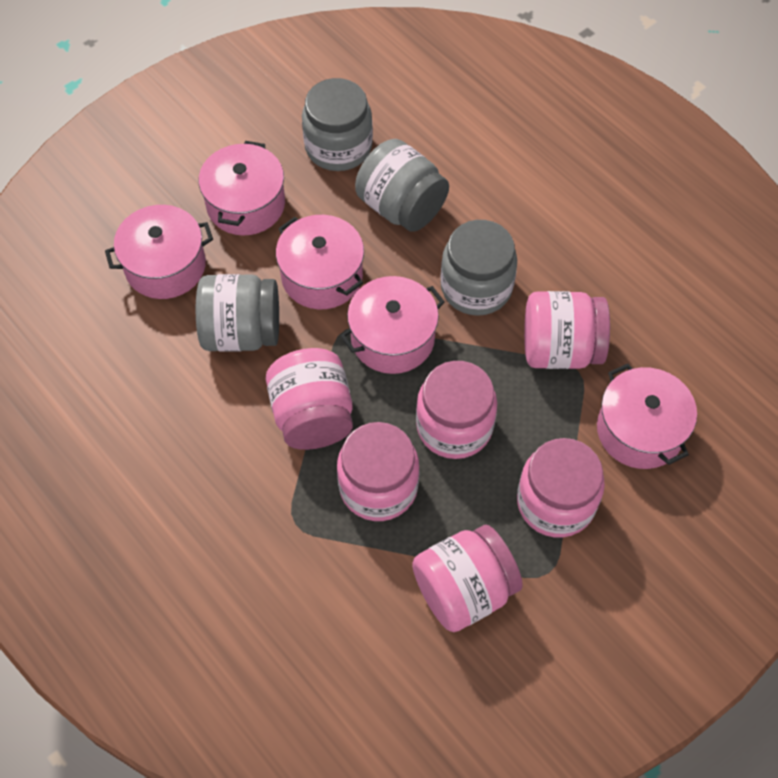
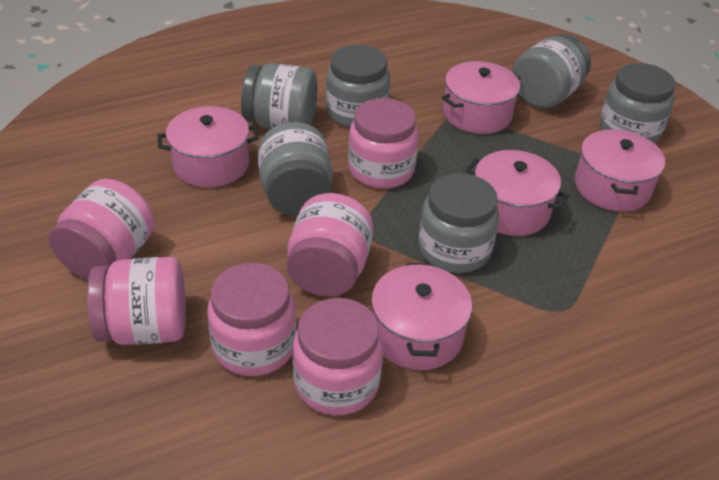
grey jar: 4 -> 6

